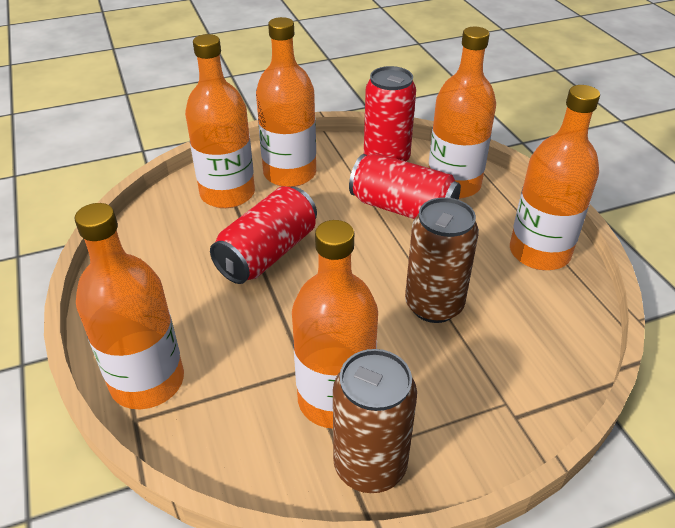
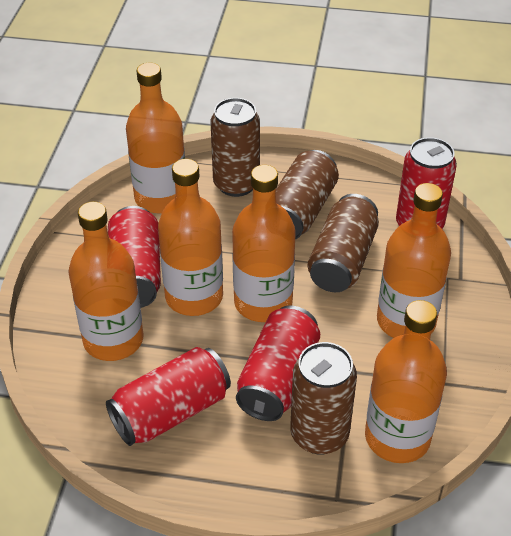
brown can: 2 -> 4
red can: 3 -> 4

